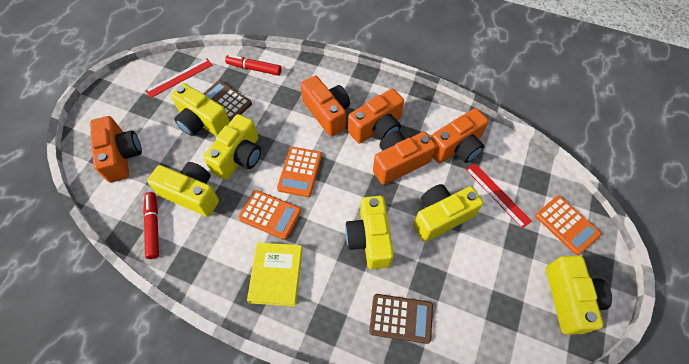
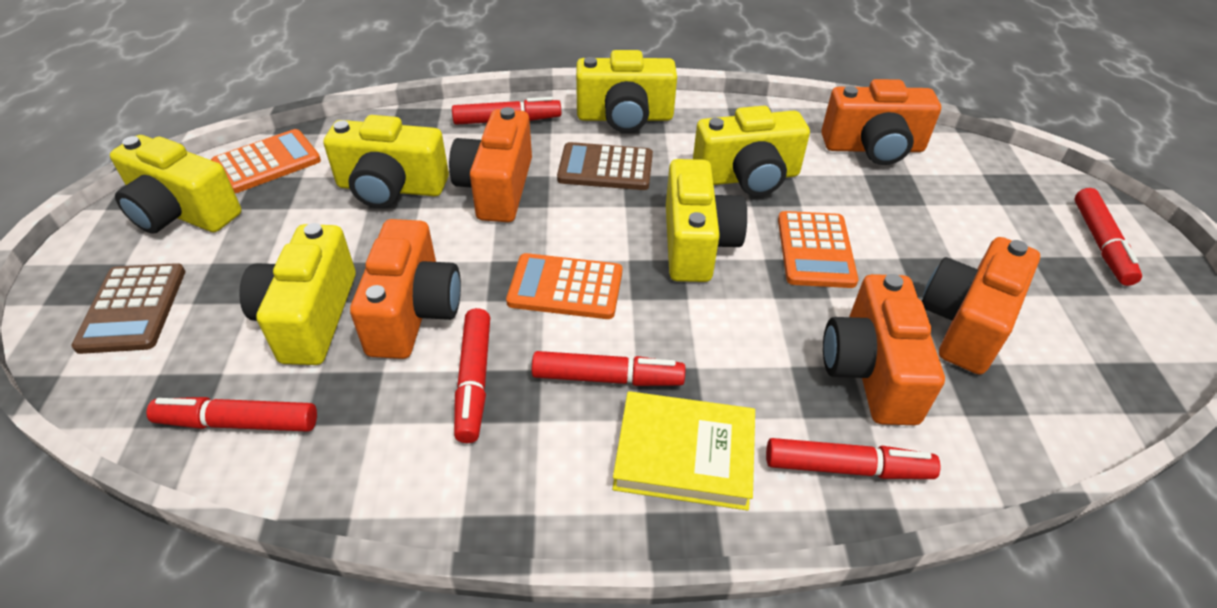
red marker: 2 -> 6
red ruler: 2 -> 0

